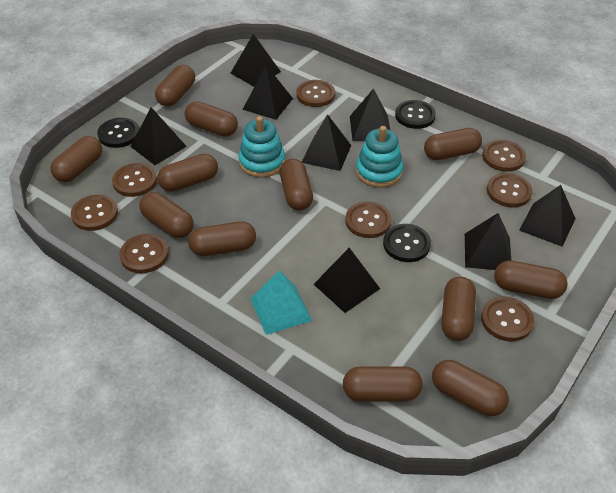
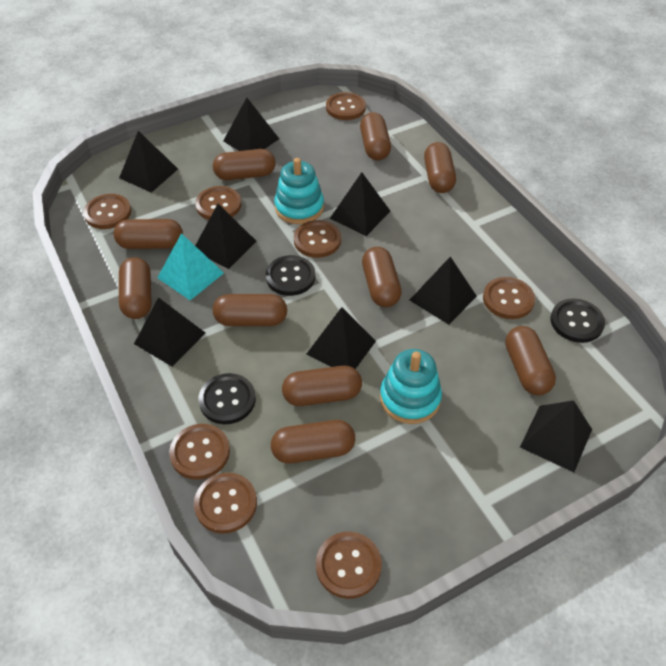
brown capsule: 12 -> 10

